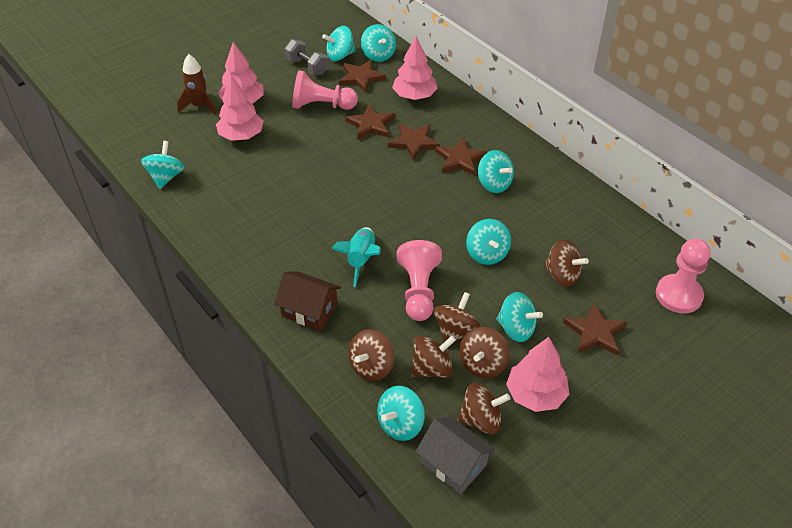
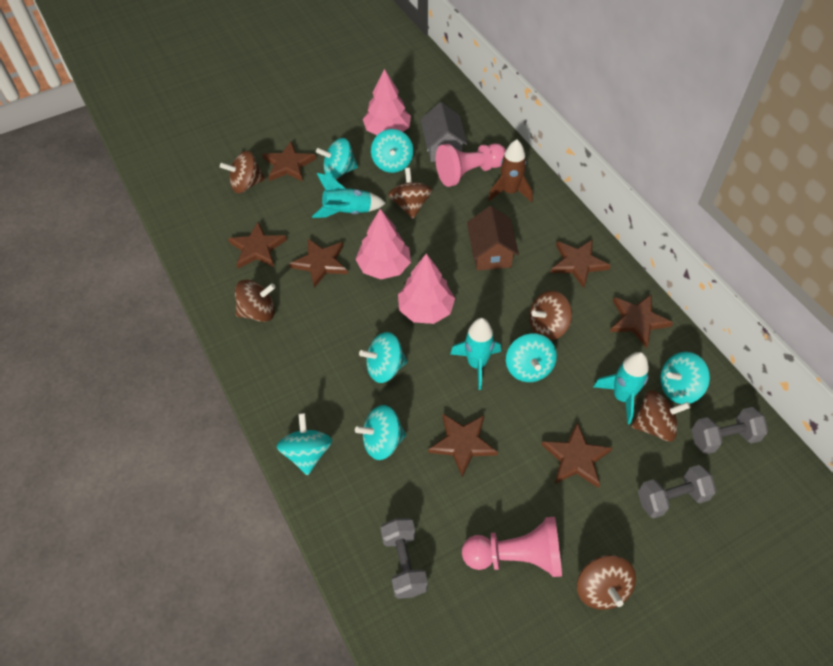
brown star: 5 -> 7
grey dumbbell: 1 -> 3
pink pawn: 3 -> 2
pink tree: 4 -> 3
turquoise rocket: 1 -> 3

